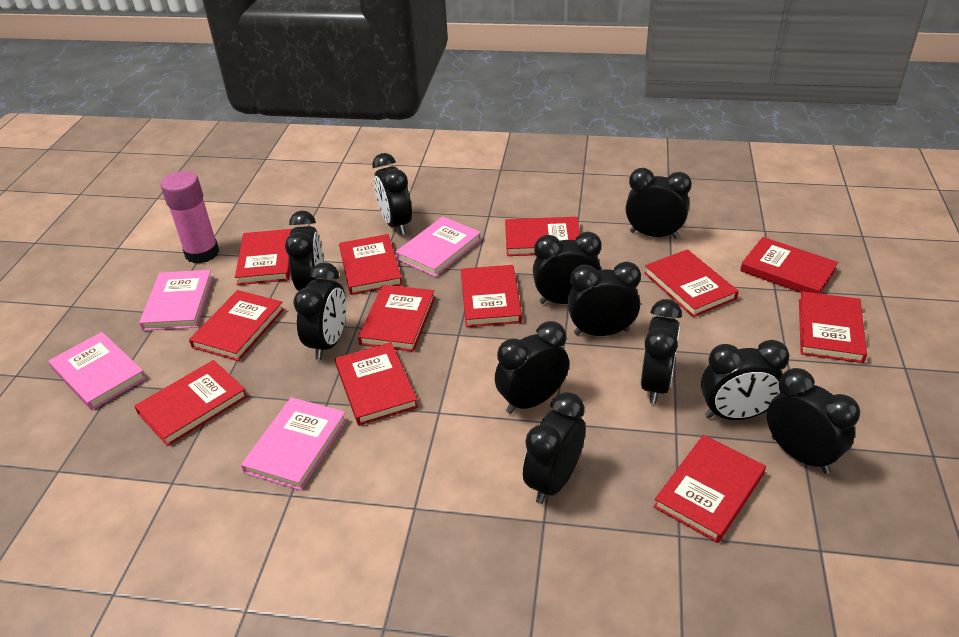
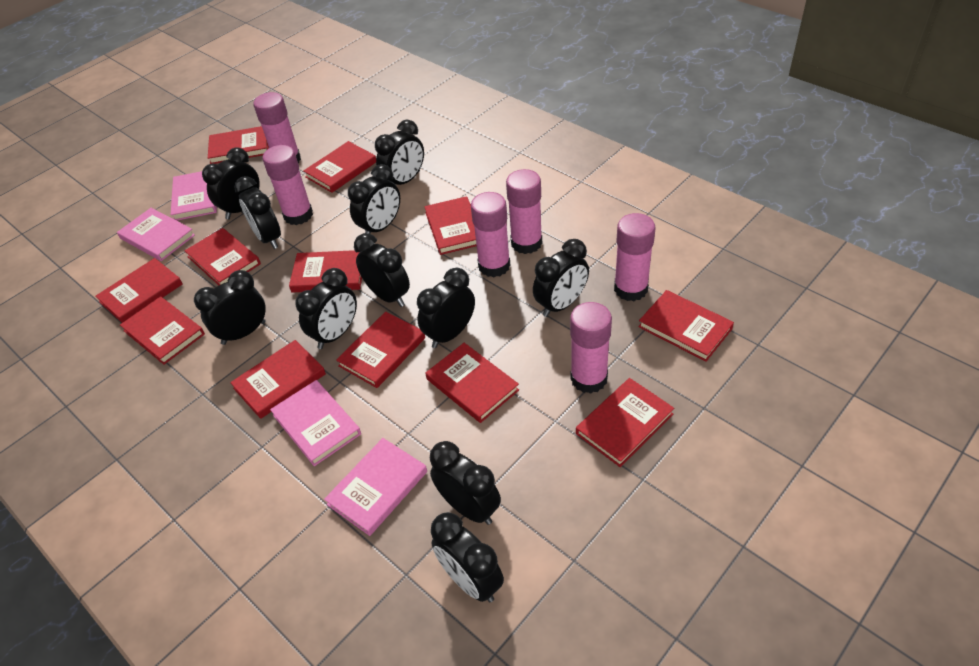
pink glue stick: 1 -> 6

